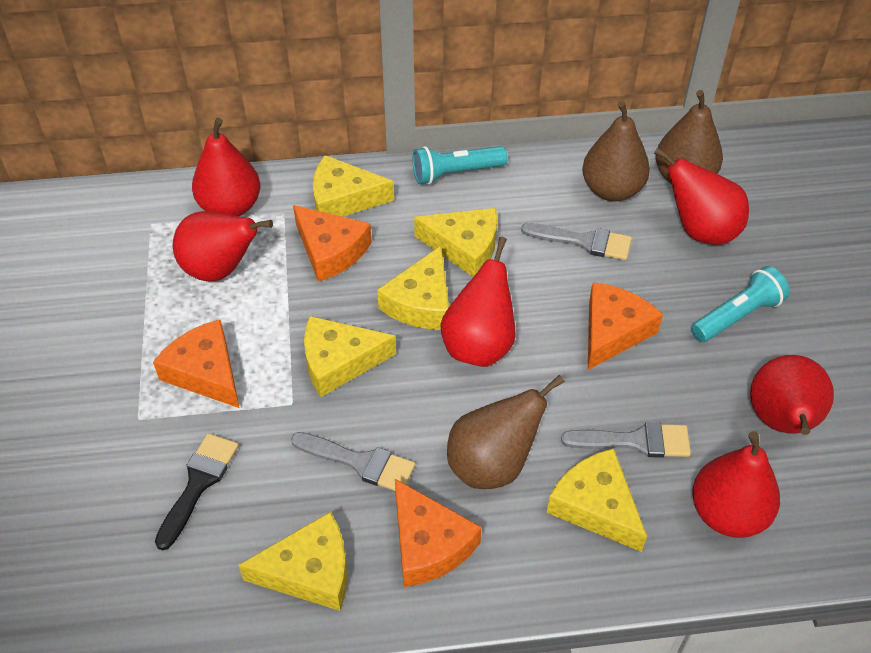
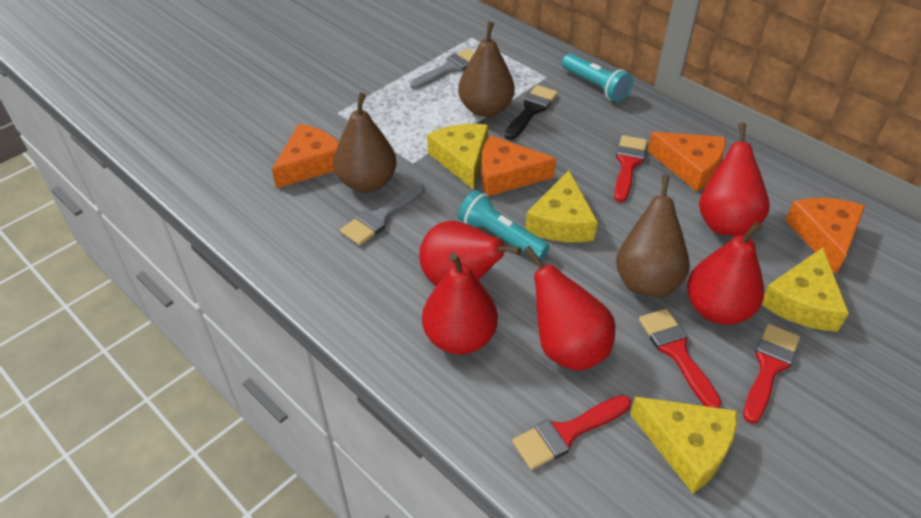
grey brush: 3 -> 2
red brush: 0 -> 4
red pear: 6 -> 5
yellow cheese: 6 -> 4

